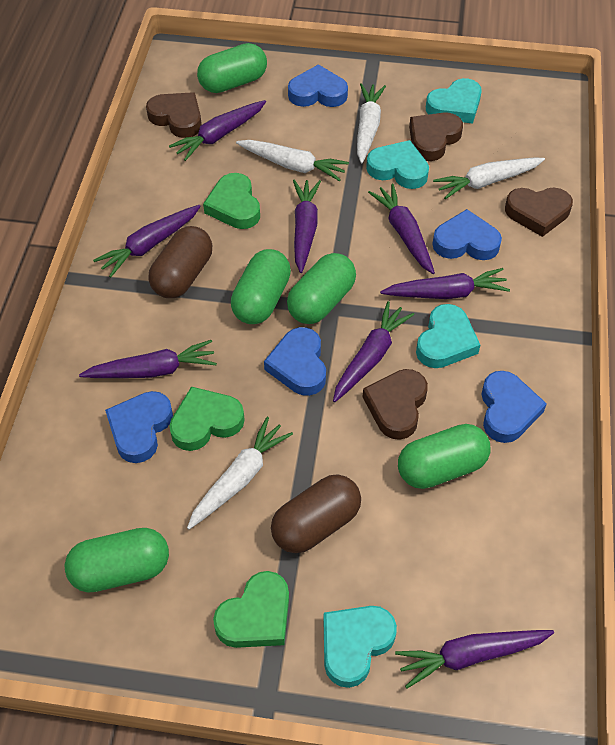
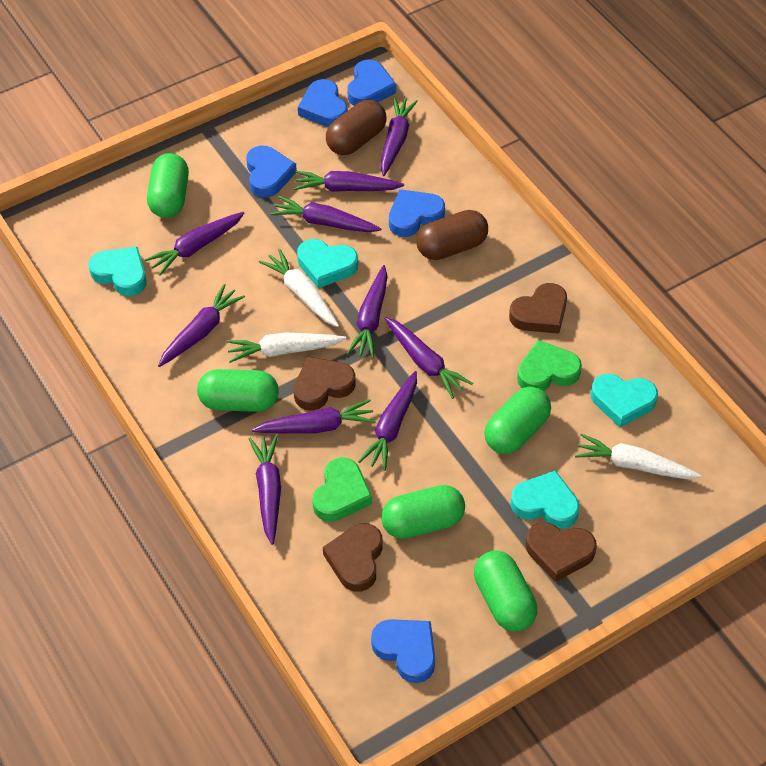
green heart: 3 -> 2
purple carrot: 8 -> 10
white carrot: 4 -> 3

